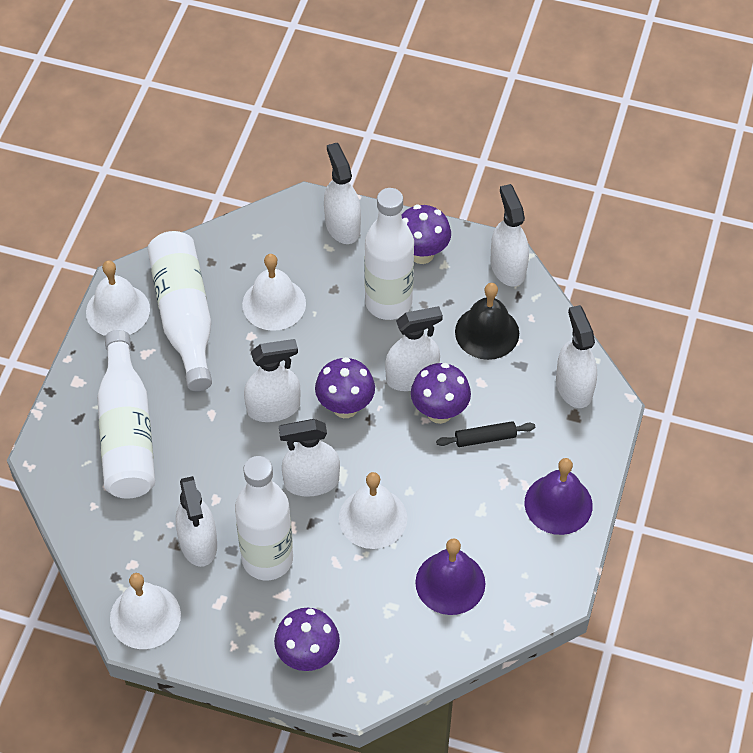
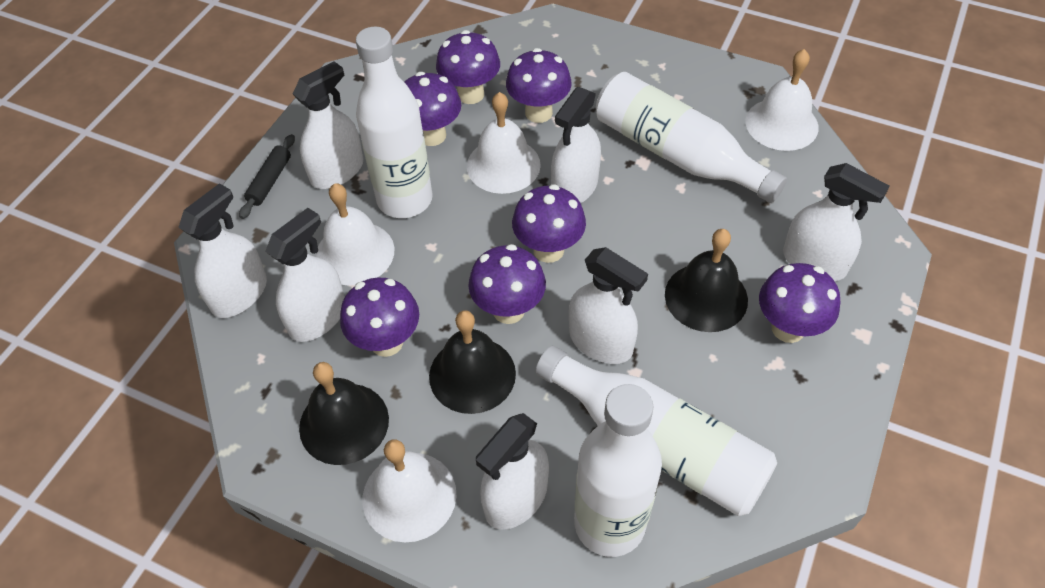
black bell: 1 -> 3
purple bell: 2 -> 0
purple mushroom: 4 -> 7

